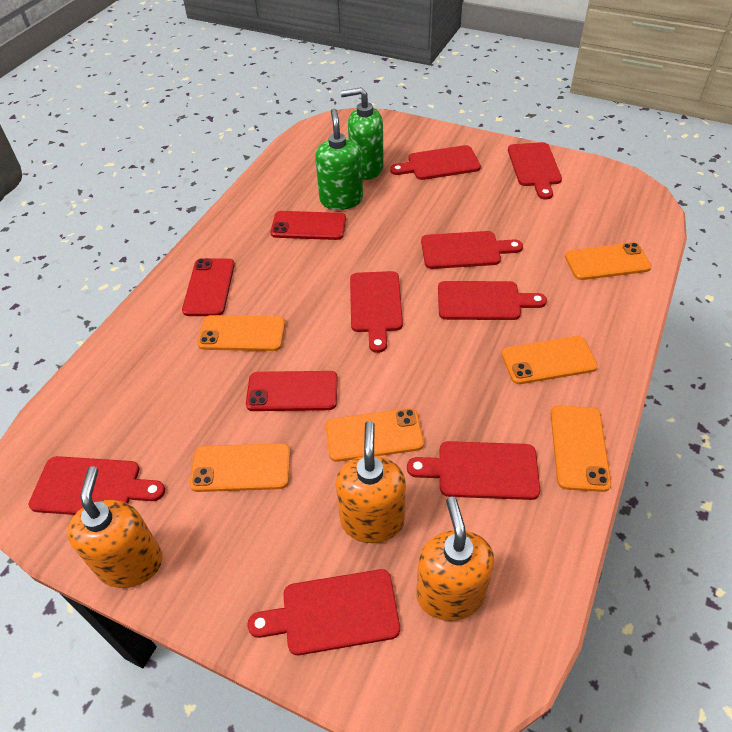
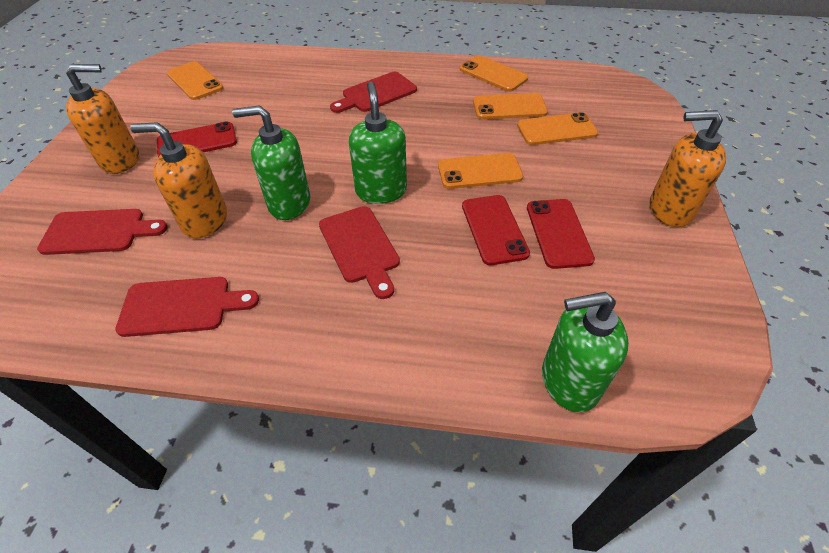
green soap dispenser: 2 -> 3
orange phone: 6 -> 5
red cutting board: 8 -> 4

